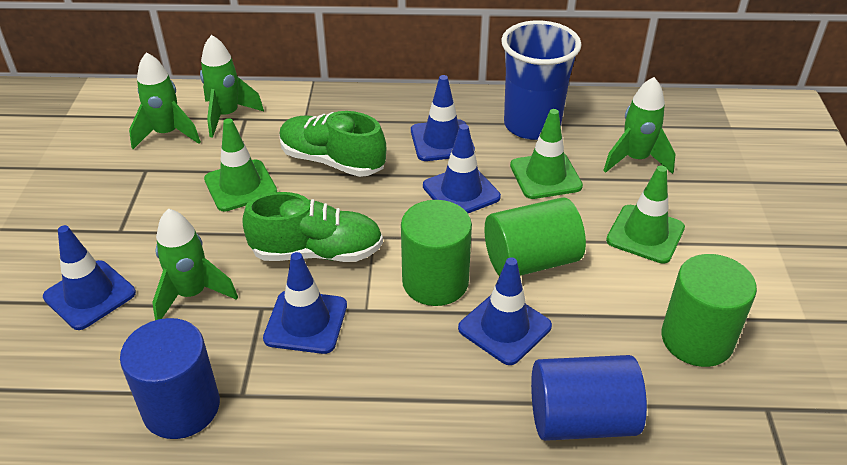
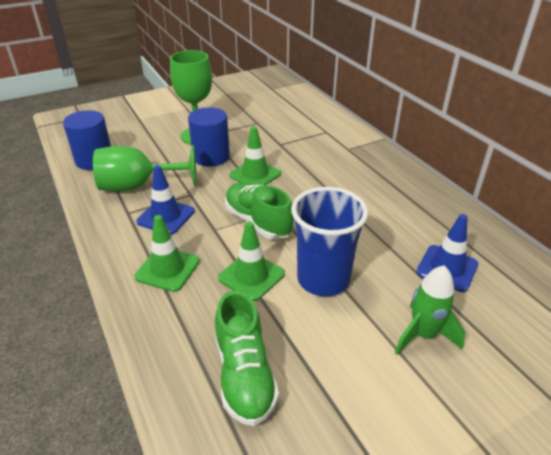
blue traffic cone: 5 -> 2
green cylinder: 3 -> 0
green goblet: 0 -> 2
green rocket: 4 -> 1

